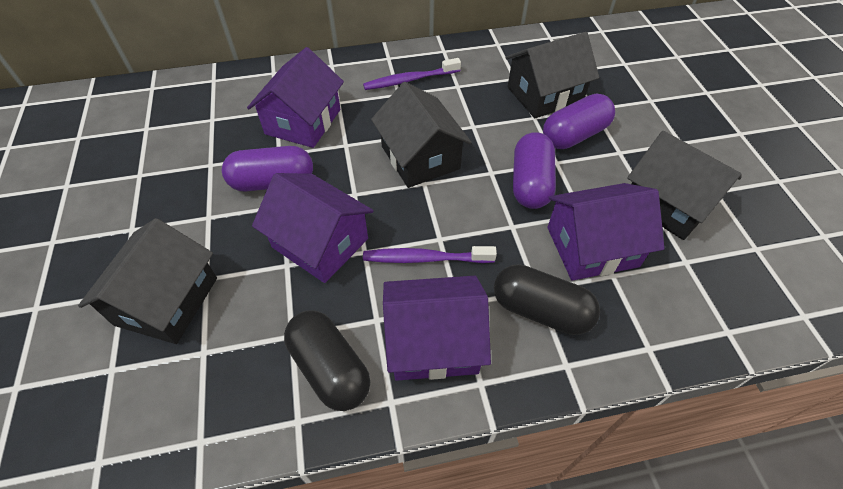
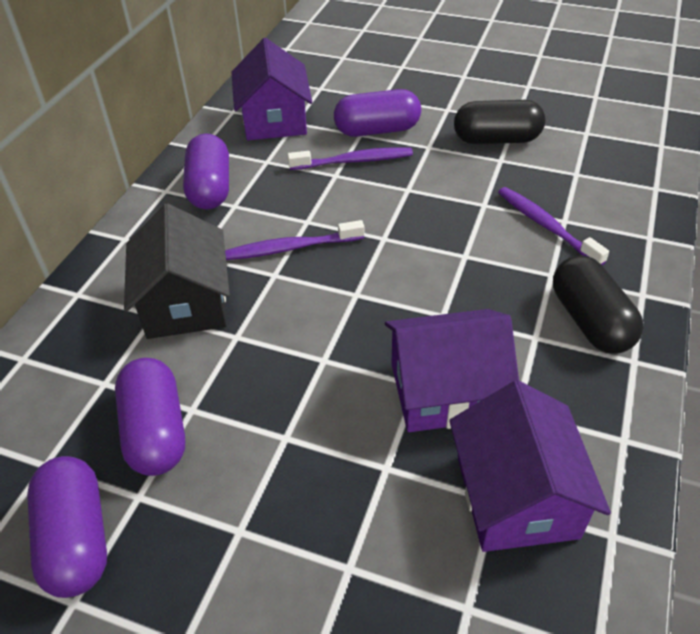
black house: 4 -> 1
purple capsule: 3 -> 4
purple house: 4 -> 3
purple toothbrush: 2 -> 3

